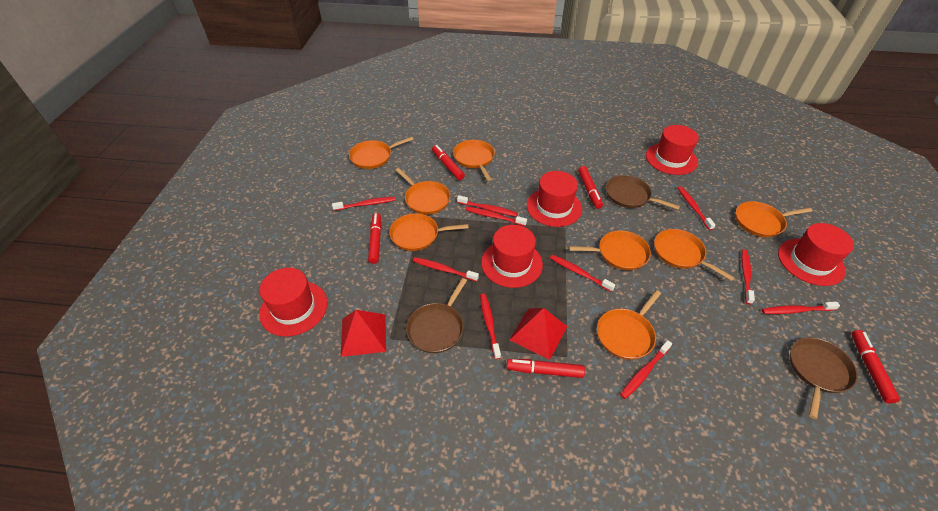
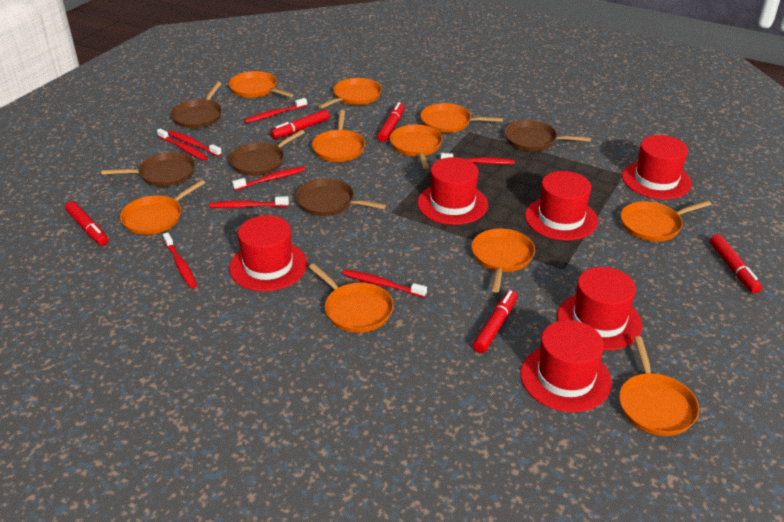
brown pan: 3 -> 5
orange pan: 8 -> 10
red hat: 5 -> 6
red pyramid: 2 -> 0
red toothbrush: 10 -> 8

